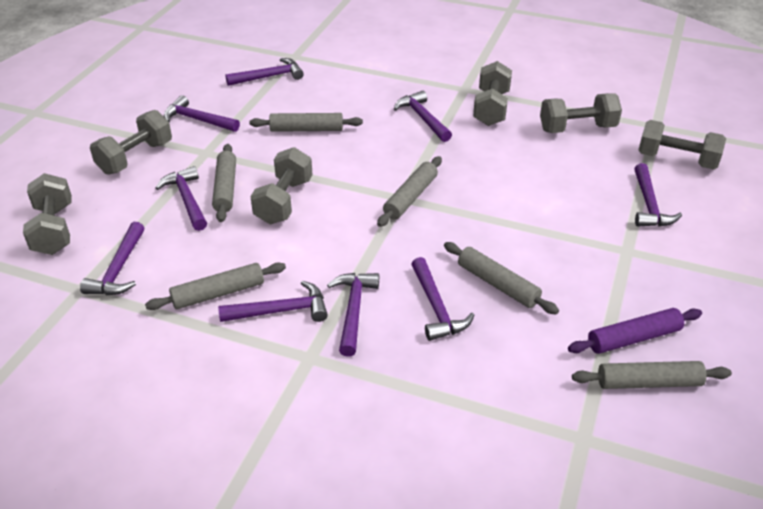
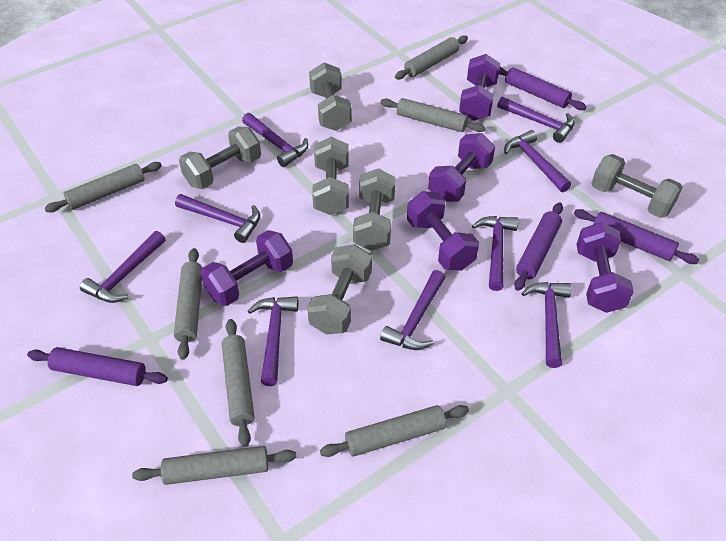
grey rolling pin: 6 -> 7
purple dumbbell: 0 -> 5
purple rolling pin: 1 -> 4

